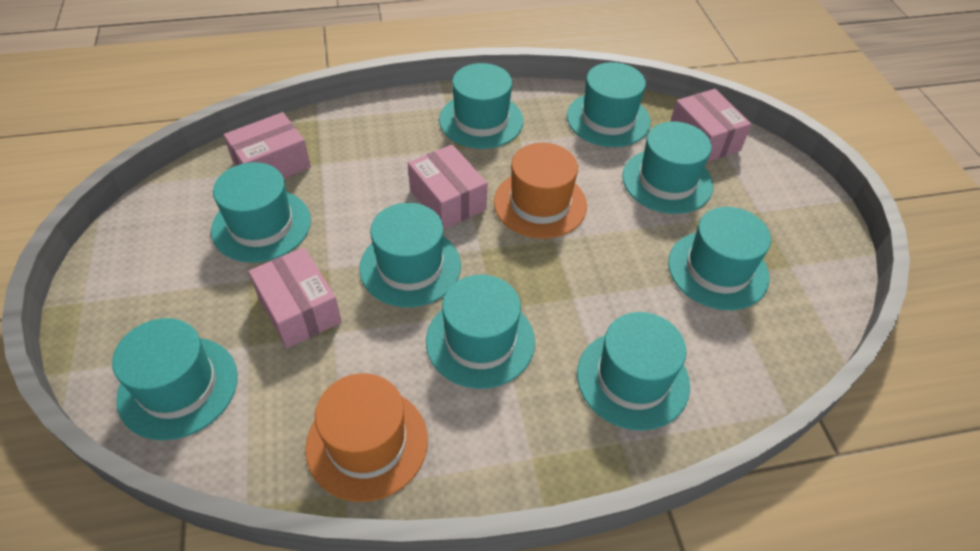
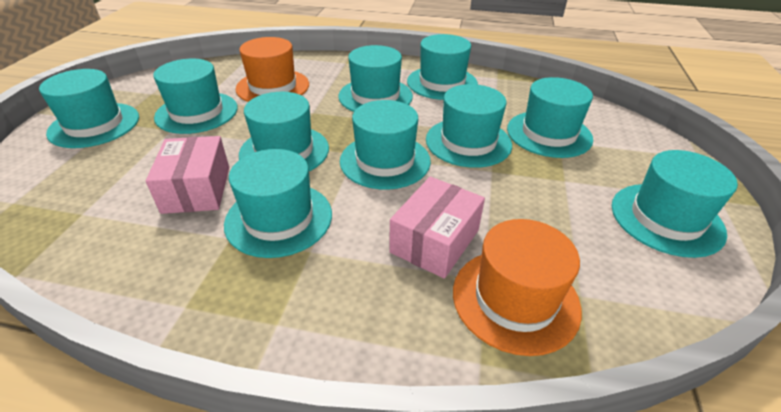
pink box: 4 -> 2
turquoise hat: 9 -> 10

